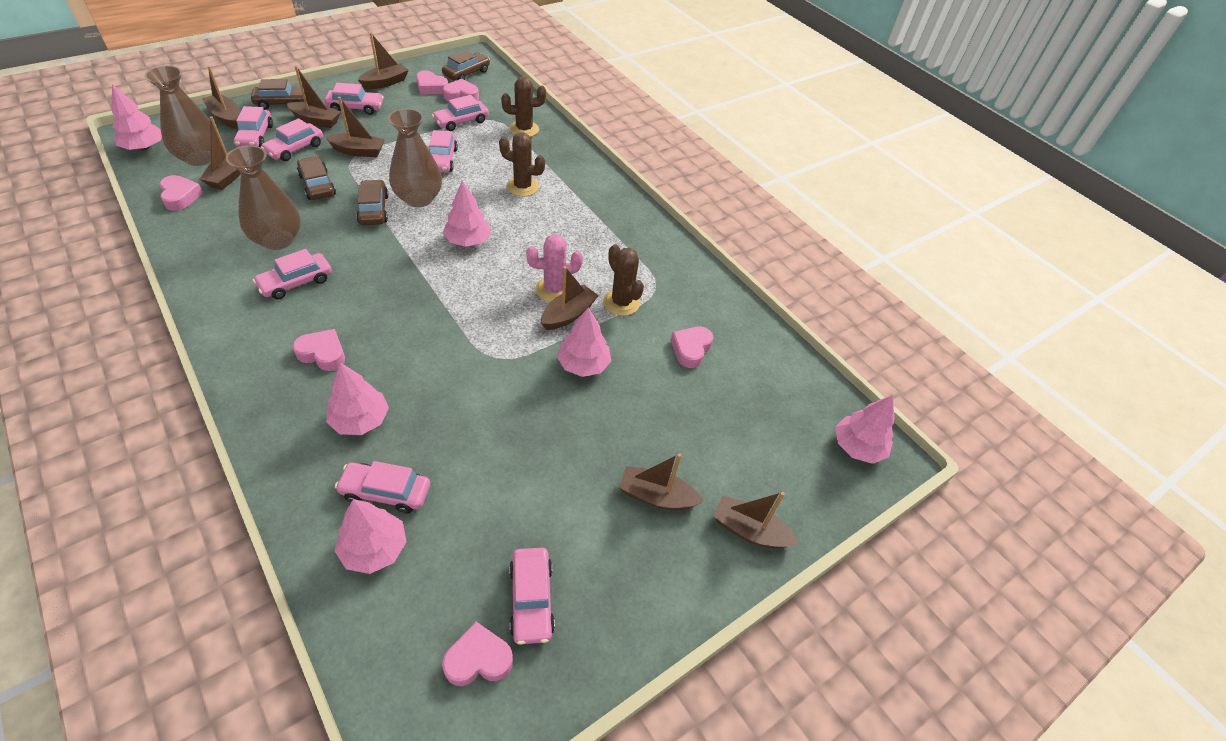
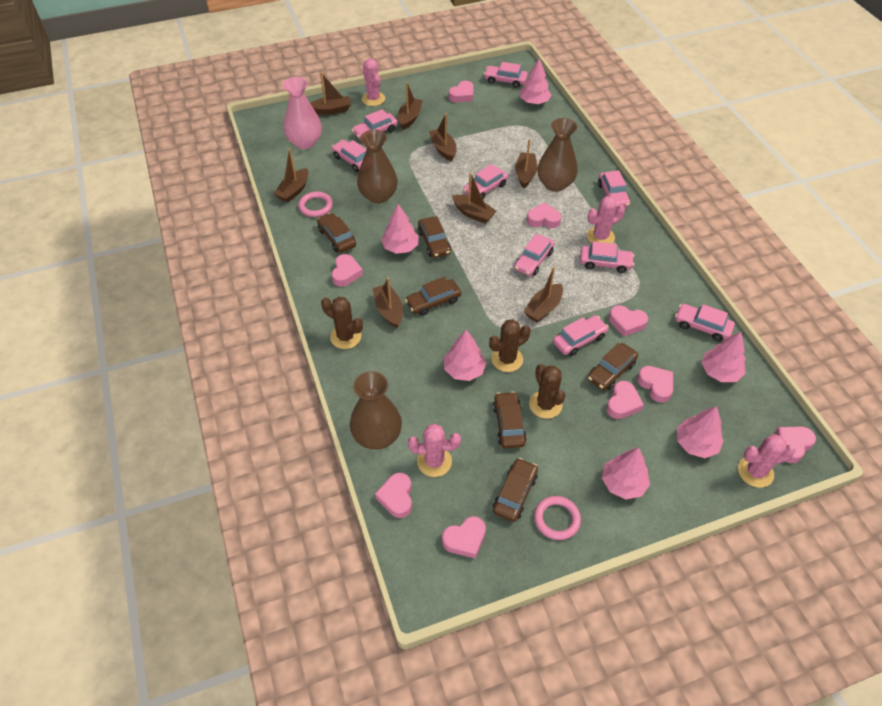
brown car: 4 -> 6
pink cactus: 1 -> 4
pink car: 8 -> 9
pink heart: 6 -> 9
pink ring: 0 -> 2
pink vase: 0 -> 1

